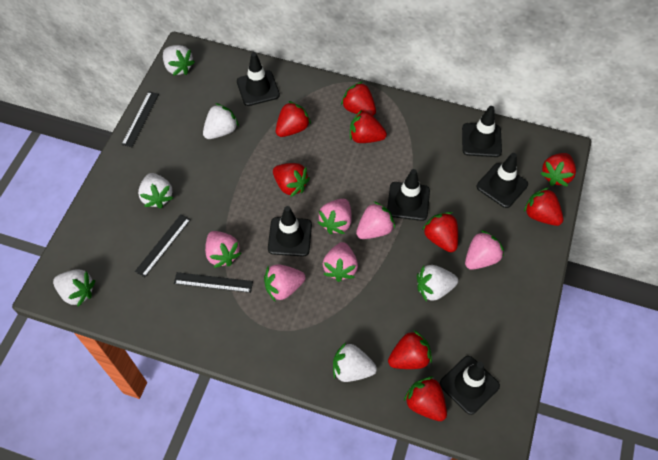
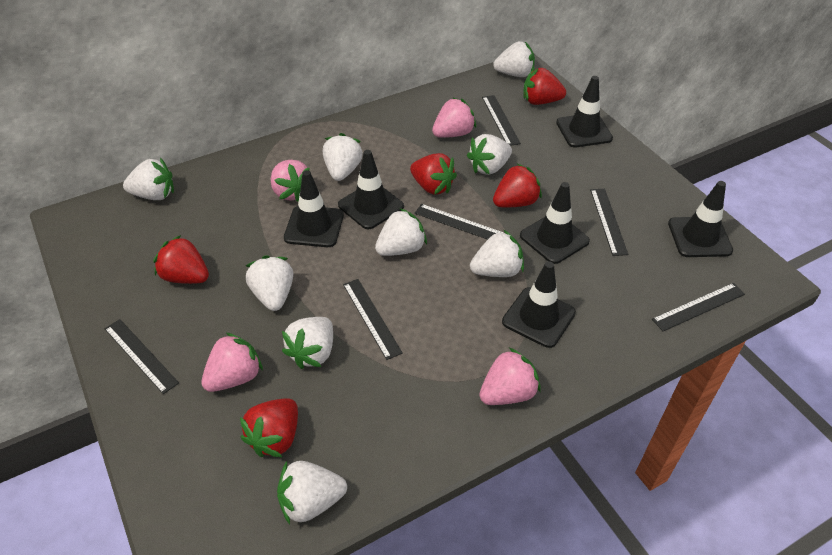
black ruler: 3 -> 6
pink strawberry: 6 -> 4
red strawberry: 9 -> 5
white strawberry: 6 -> 9

